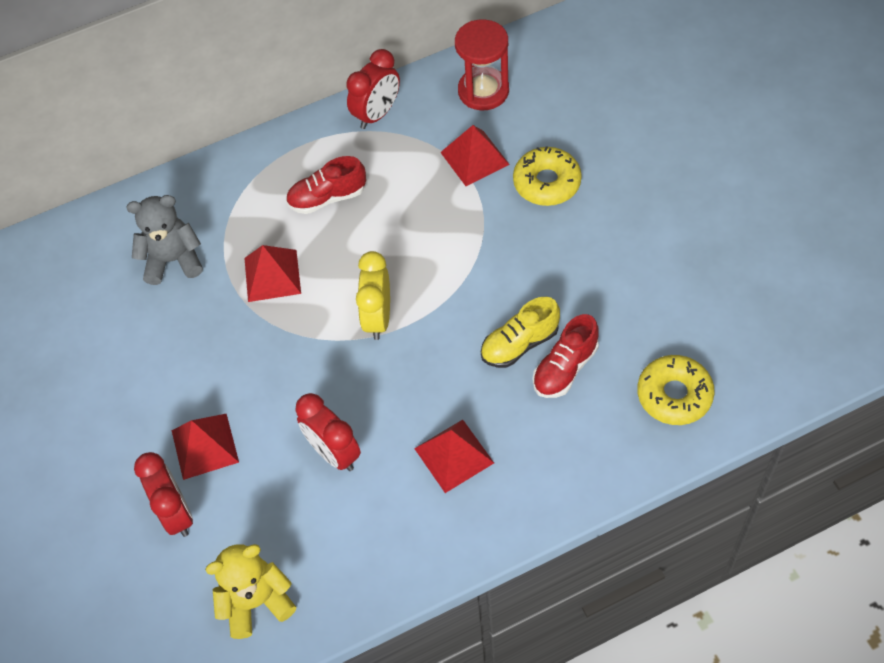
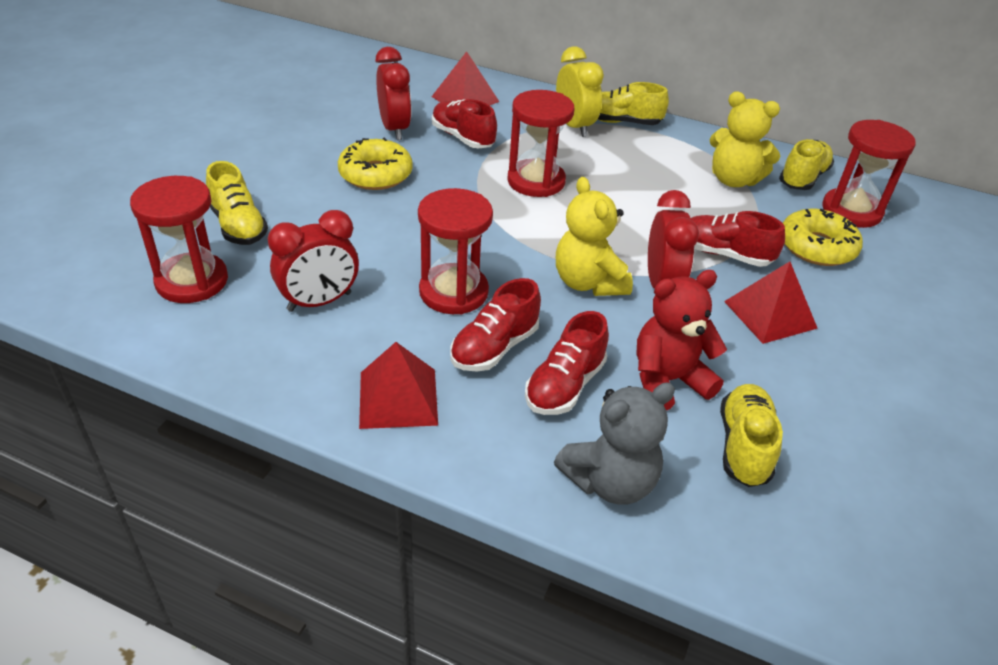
red hourglass: 1 -> 4
red pyramid: 4 -> 3
red shoe: 2 -> 4
red teddy bear: 0 -> 1
yellow shoe: 1 -> 4
yellow teddy bear: 1 -> 2

